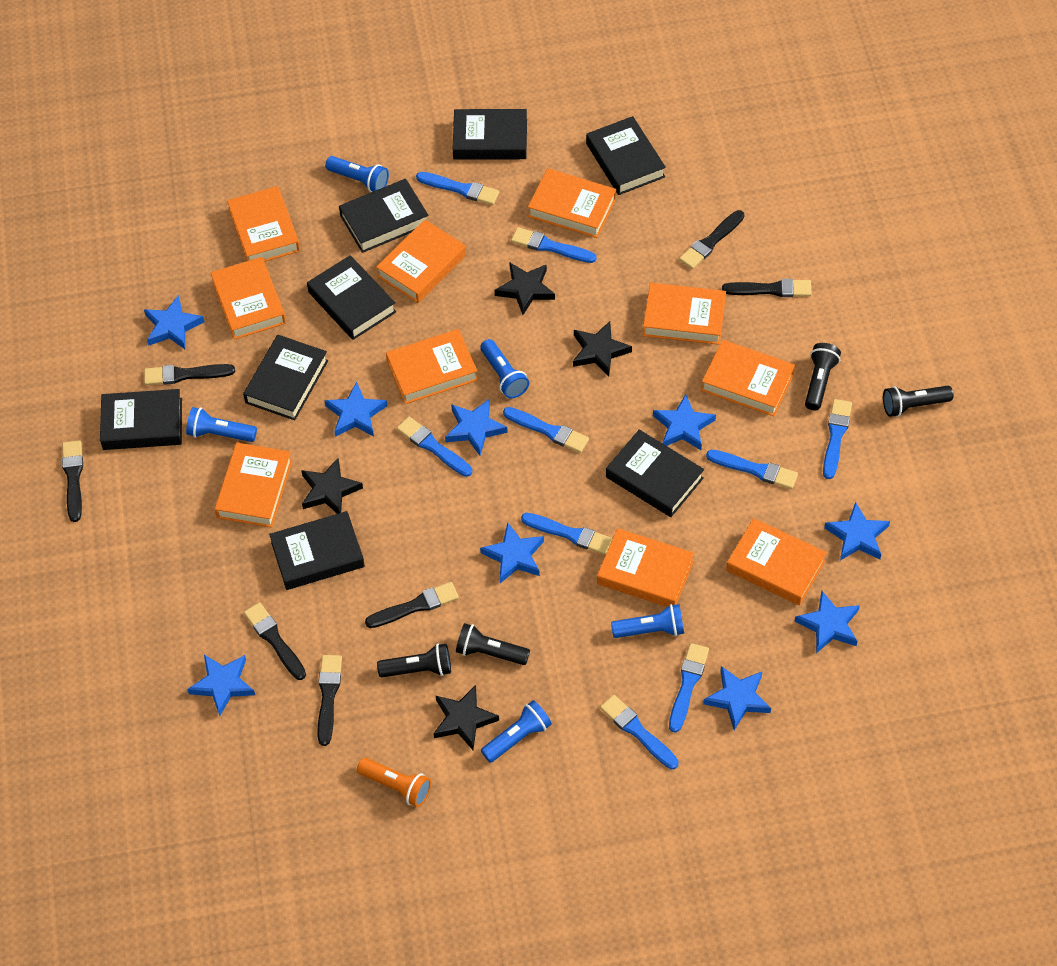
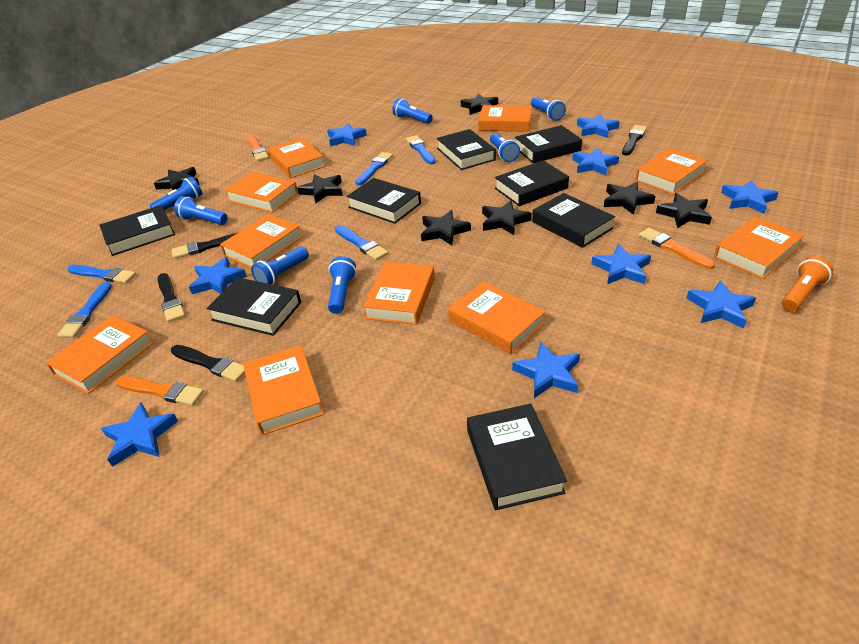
black brush: 7 -> 4
black flashlight: 4 -> 0
black star: 4 -> 7
blue brush: 9 -> 5
blue flashlight: 5 -> 7
orange brush: 0 -> 3

